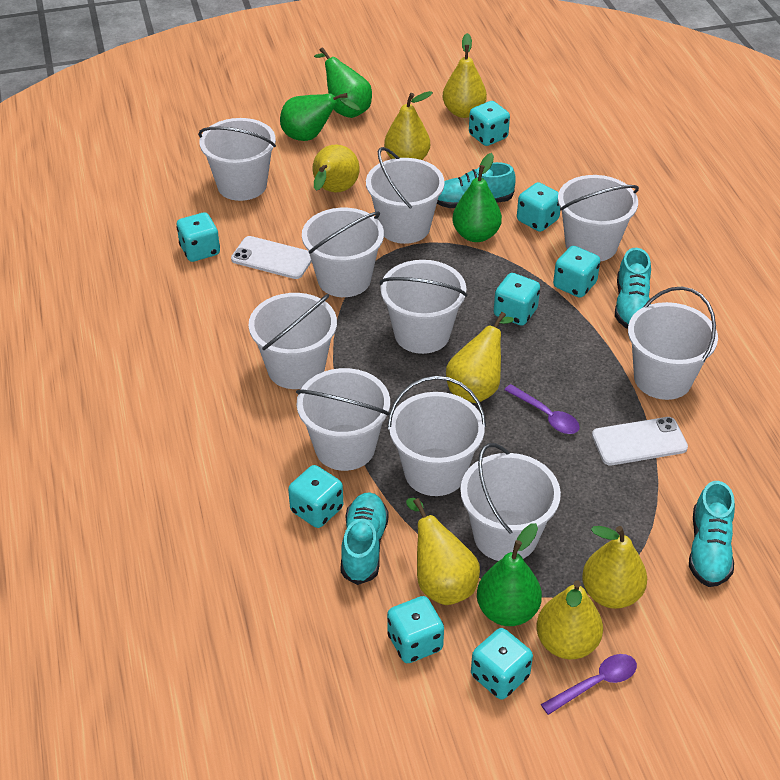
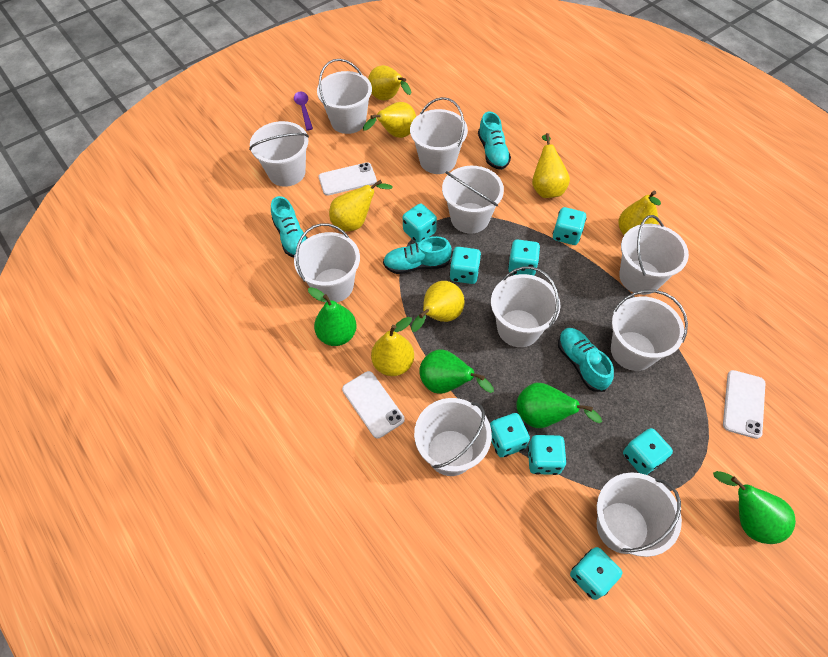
purple spoon: 2 -> 1
white phone: 2 -> 3

